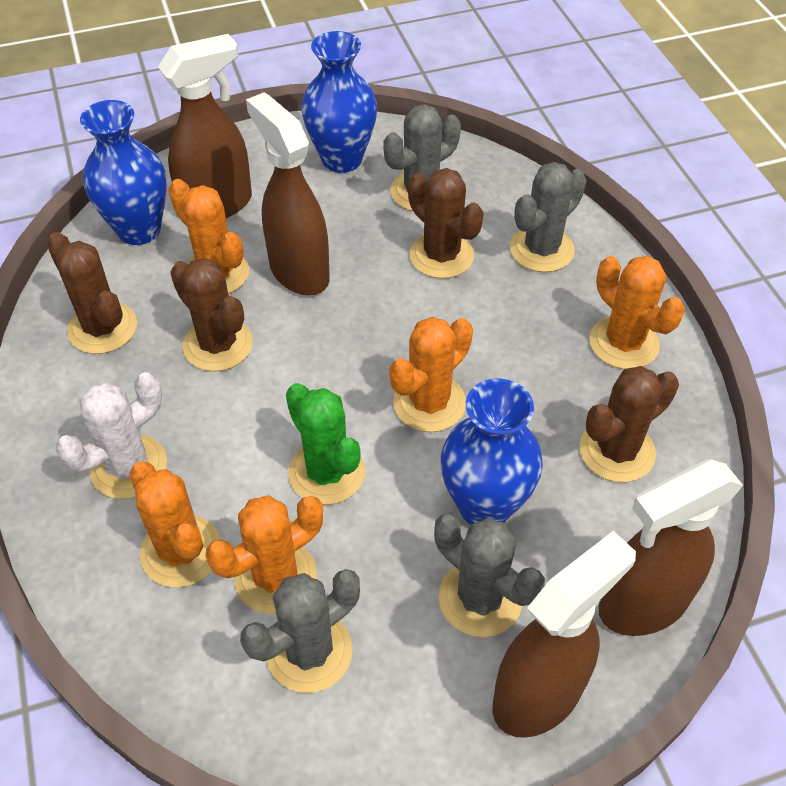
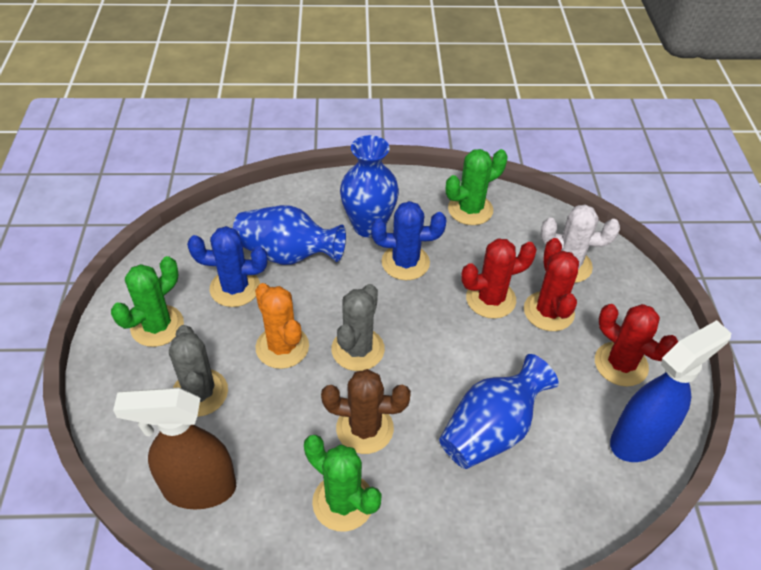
blue cactus: 0 -> 2
blue spray bottle: 0 -> 1
brown cactus: 4 -> 1
brown spray bottle: 4 -> 1
green cactus: 1 -> 3
grey cactus: 4 -> 2
orange cactus: 5 -> 1
red cactus: 0 -> 3

